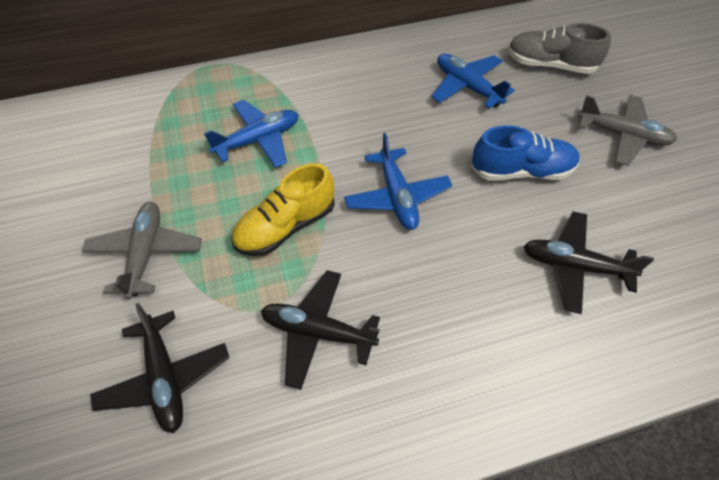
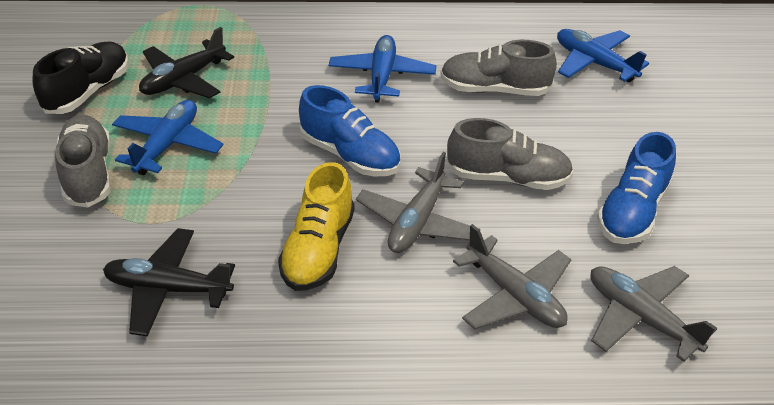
black plane: 3 -> 2
black shoe: 0 -> 1
blue shoe: 1 -> 2
grey plane: 2 -> 3
grey shoe: 1 -> 3

